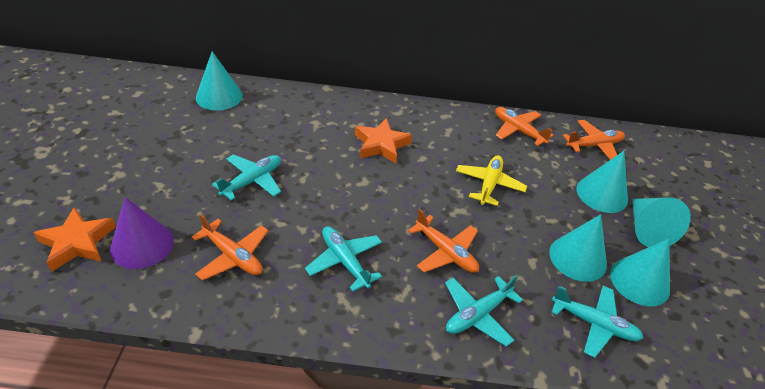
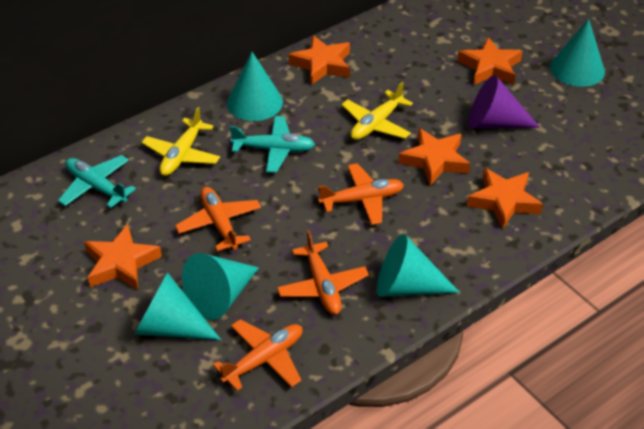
orange star: 2 -> 5
turquoise plane: 4 -> 2
yellow plane: 1 -> 2

